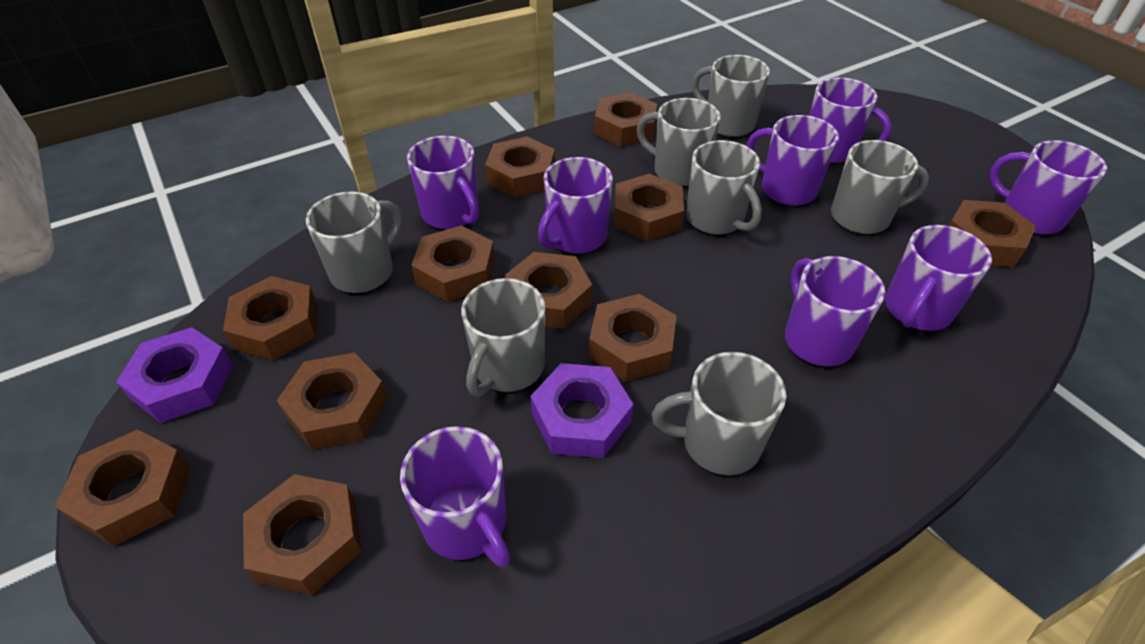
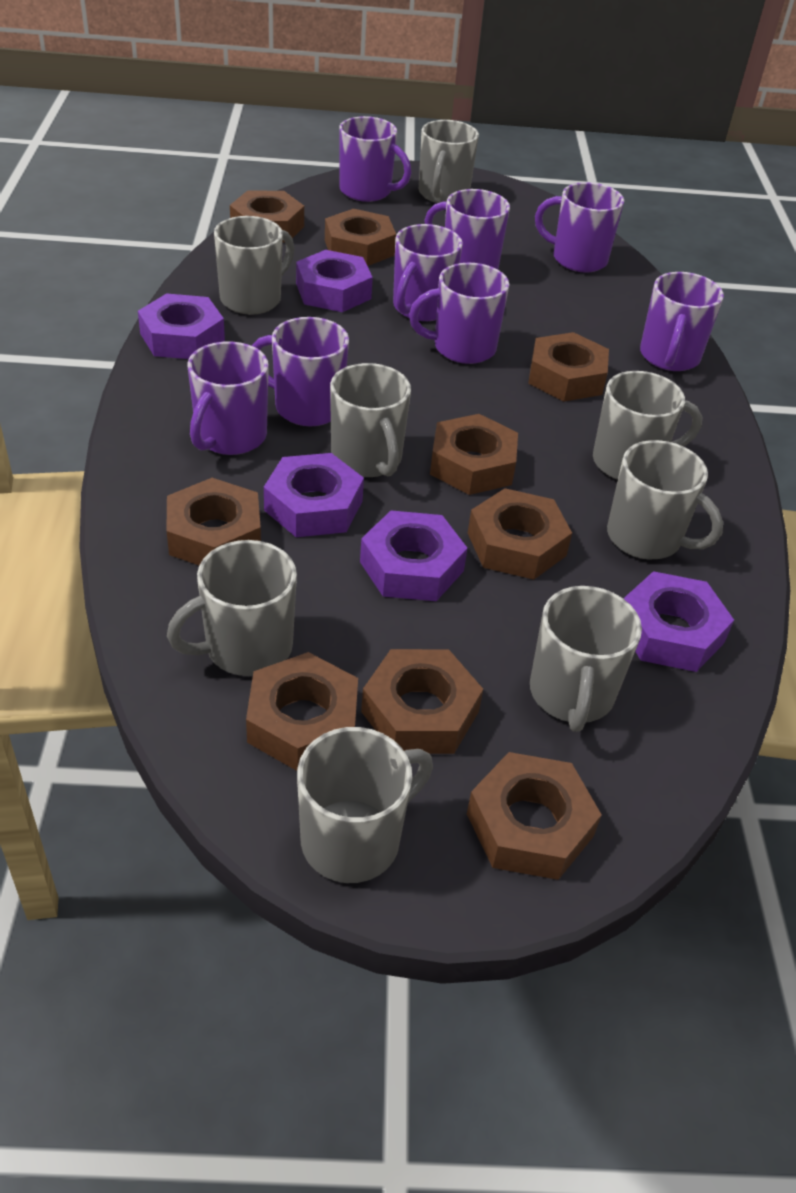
brown nut: 11 -> 9
grey mug: 7 -> 8
purple nut: 2 -> 5

